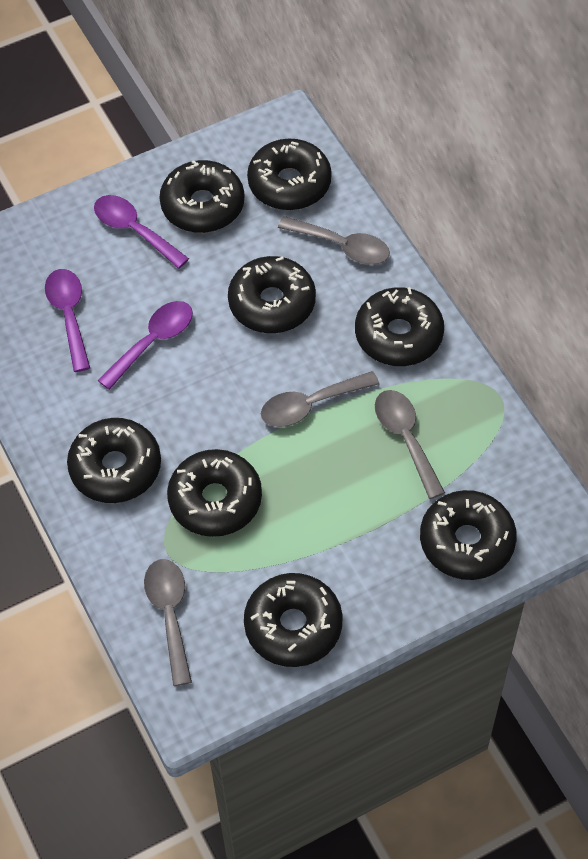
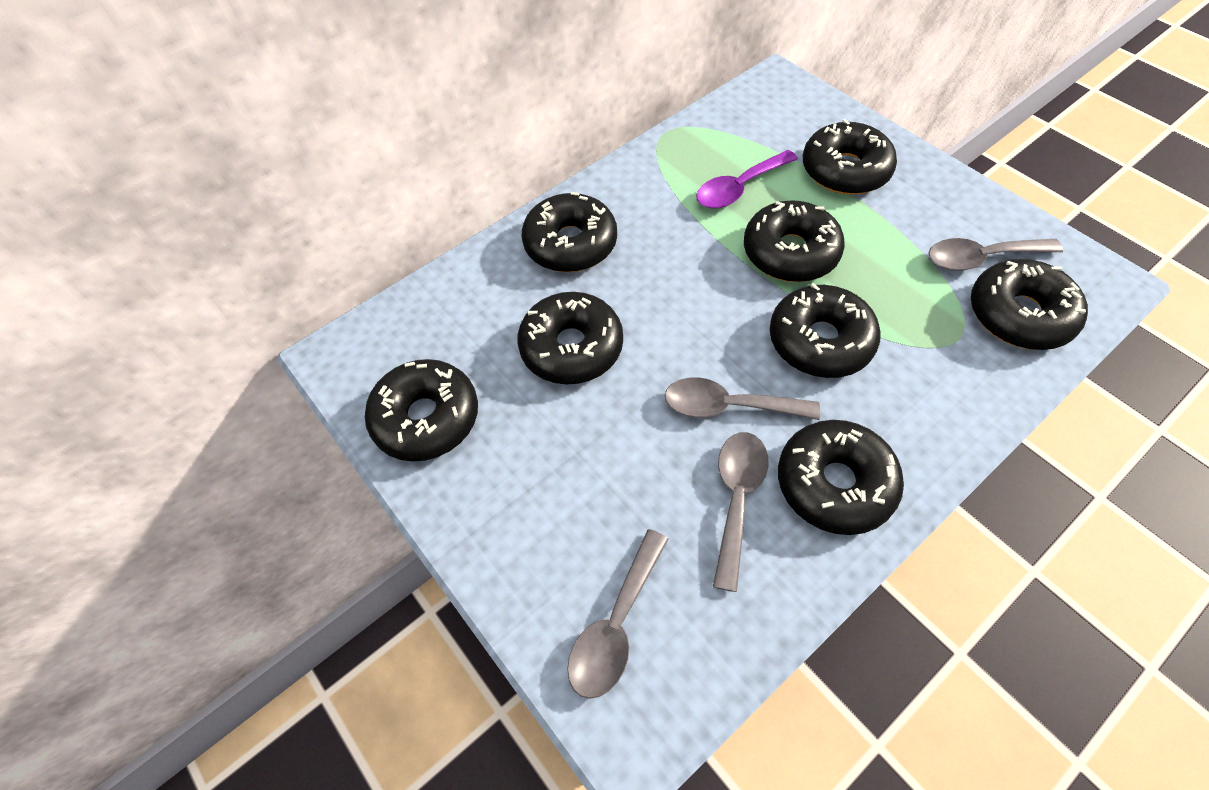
purple spoon: 3 -> 1

